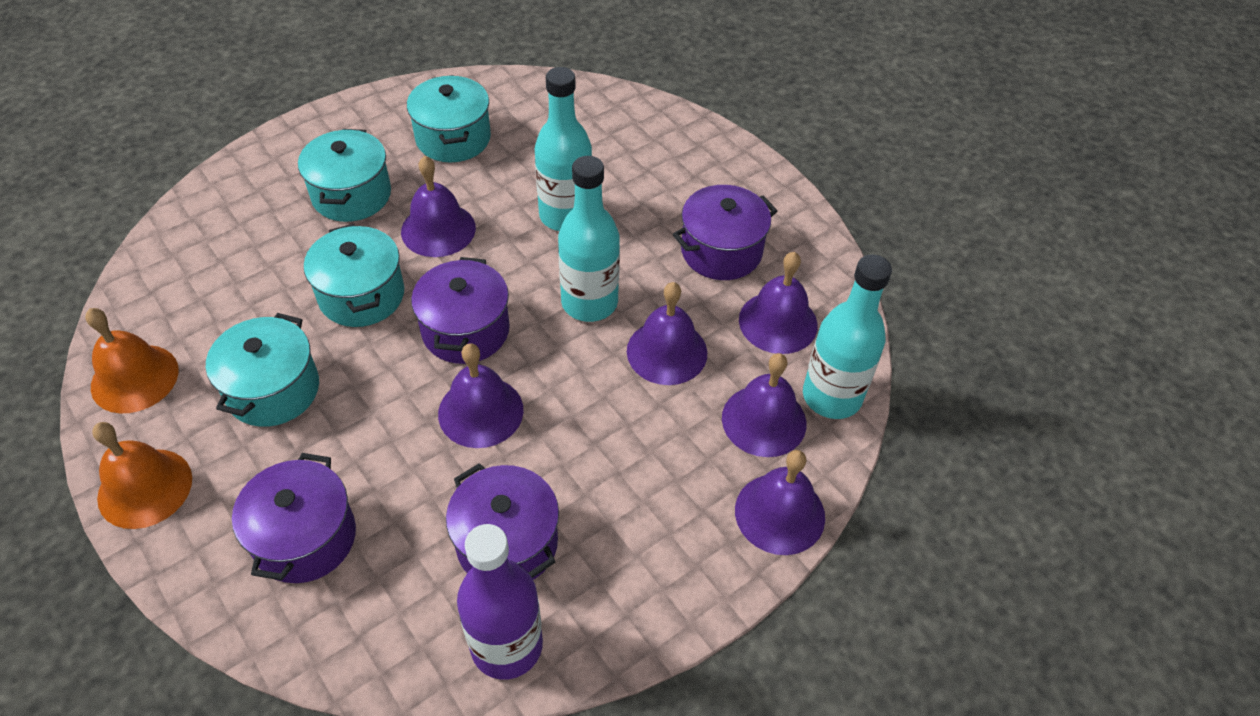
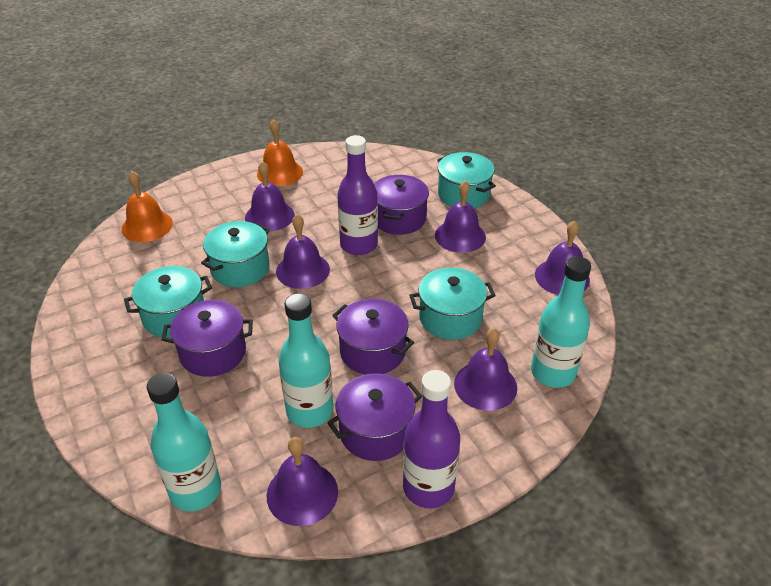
purple bottle: 1 -> 2

